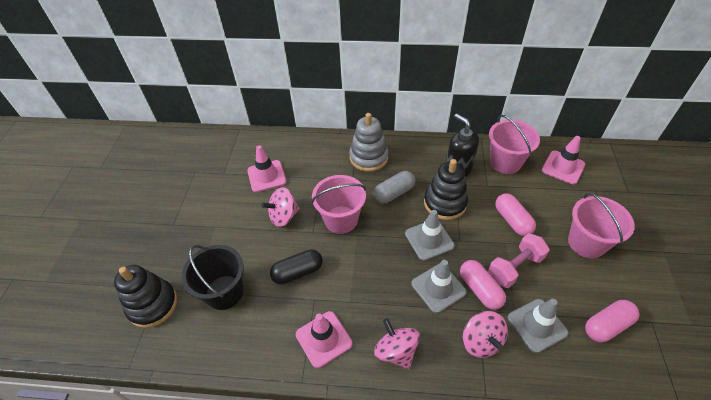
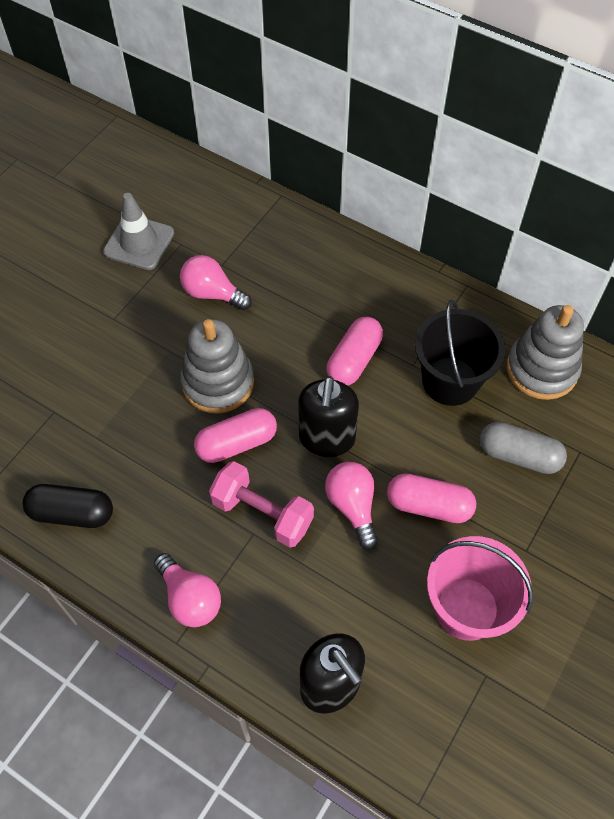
black soap dispenser: 1 -> 2
black stacking toy: 2 -> 0
grey stacking toy: 1 -> 2
grey traffic cone: 3 -> 1
pink bucket: 3 -> 1
pink light bulb: 0 -> 3
pink spinning top: 3 -> 0
pink traffic cone: 3 -> 0

